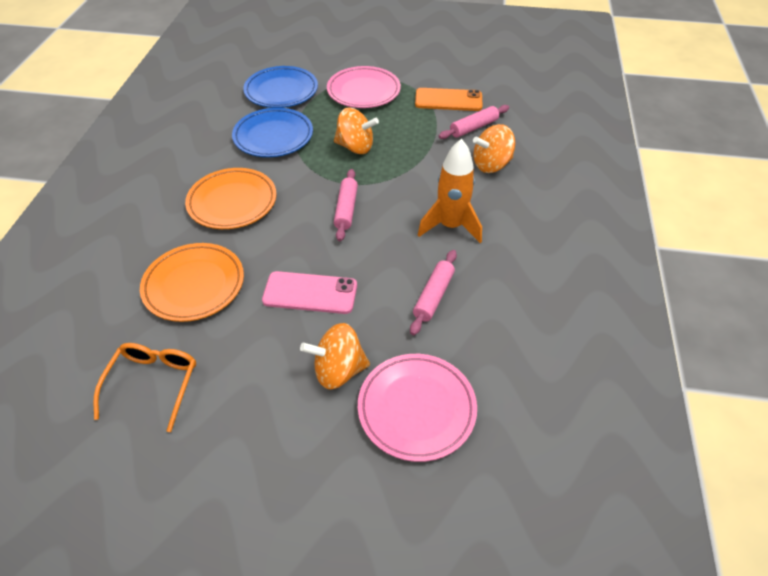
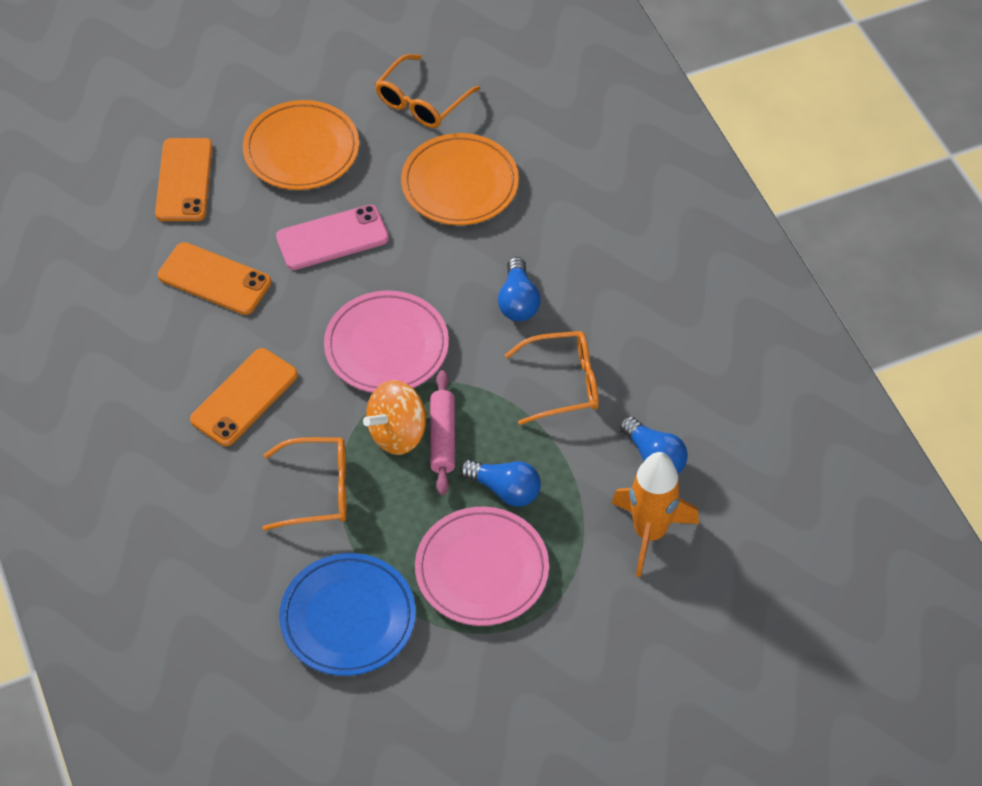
blue light bulb: 0 -> 3
blue plate: 2 -> 1
orange glasses: 1 -> 3
orange phone: 1 -> 3
orange spinning top: 3 -> 1
pink rolling pin: 3 -> 1

